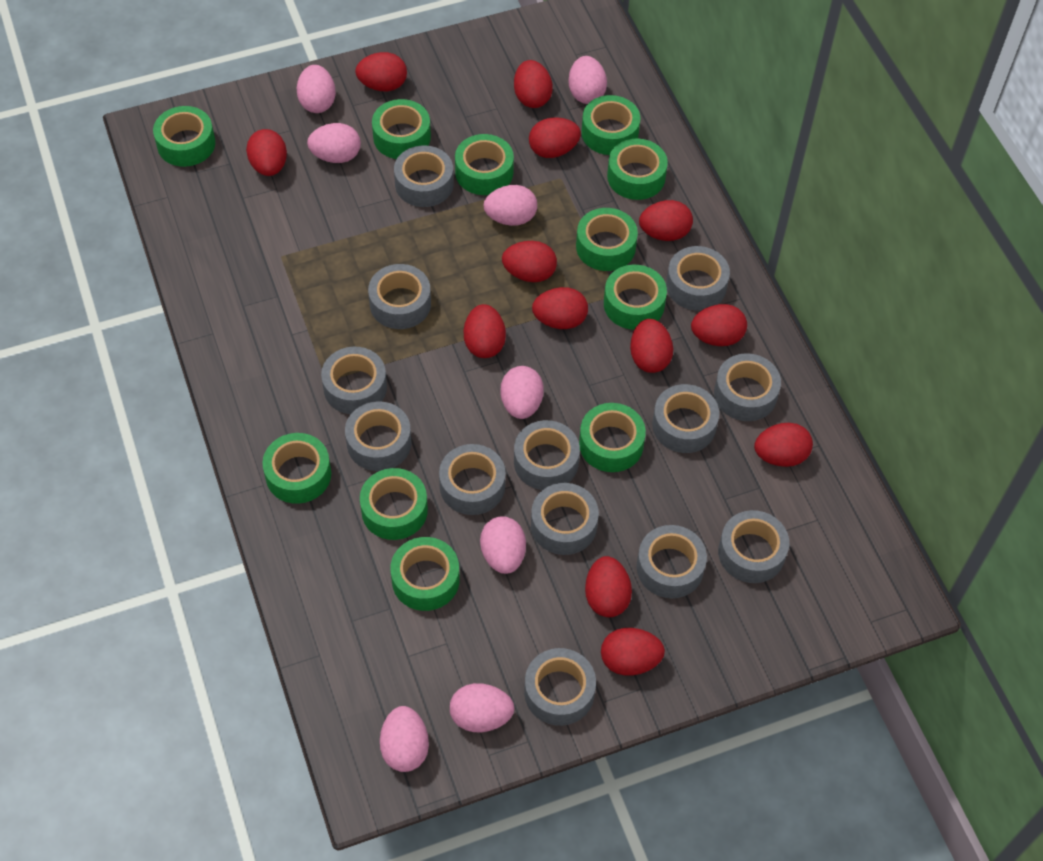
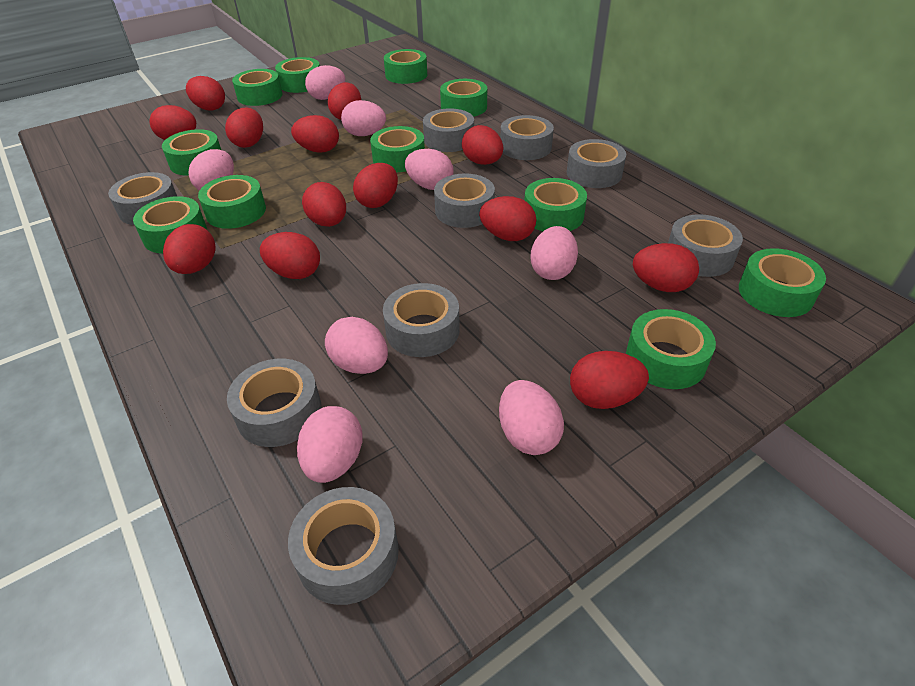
grey tape: 13 -> 9

